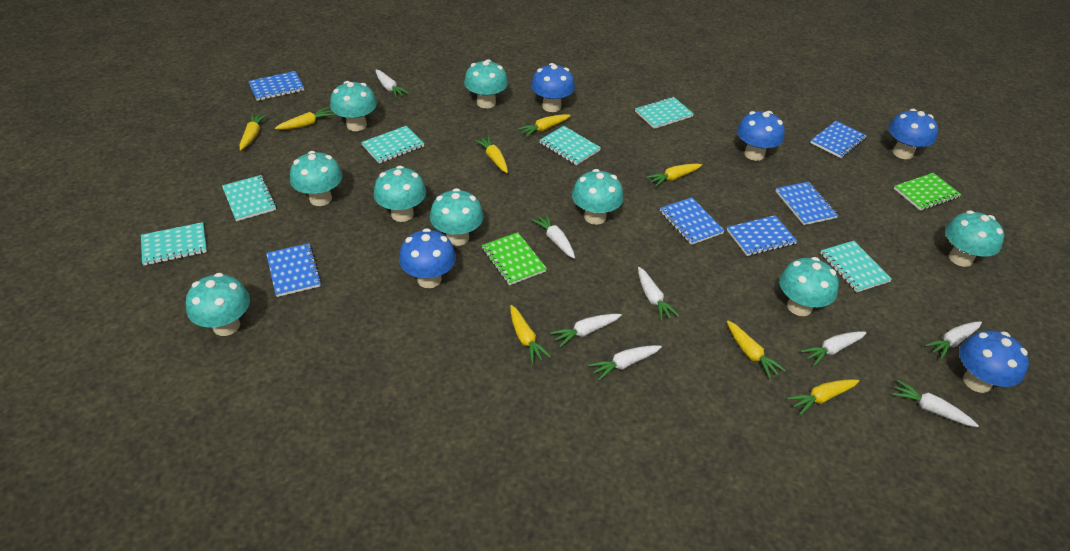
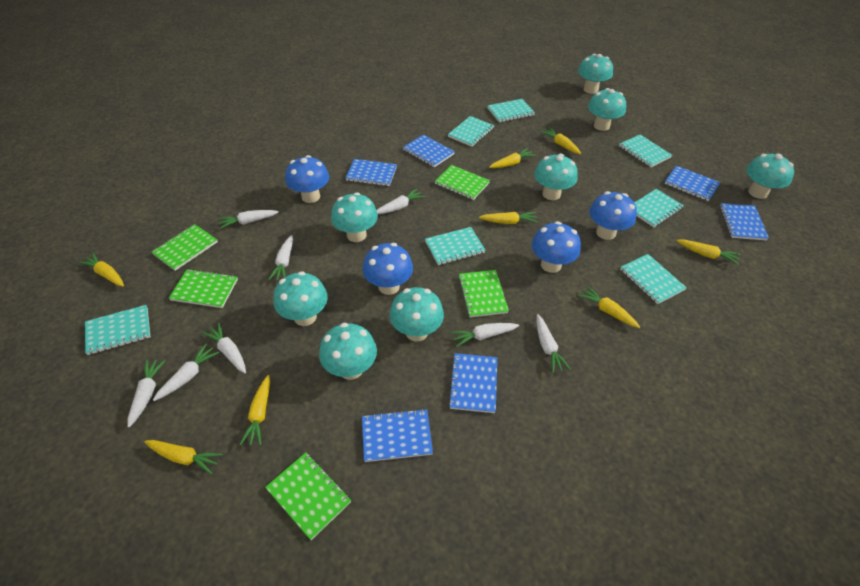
blue mushroom: 5 -> 4
green notebook: 2 -> 5
turquoise mushroom: 9 -> 8
turquoise notebook: 6 -> 7

